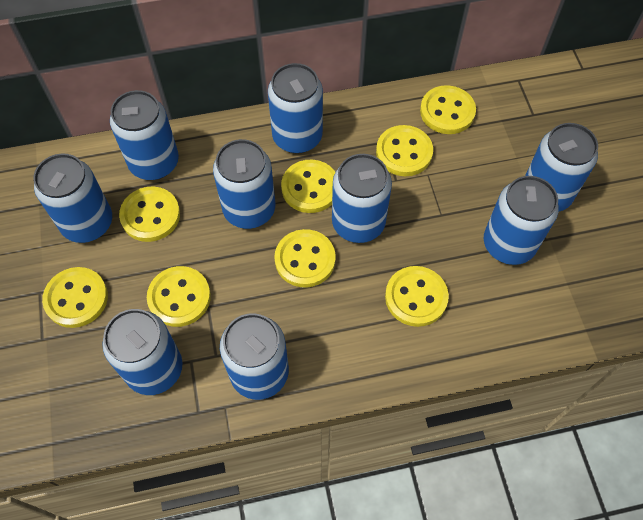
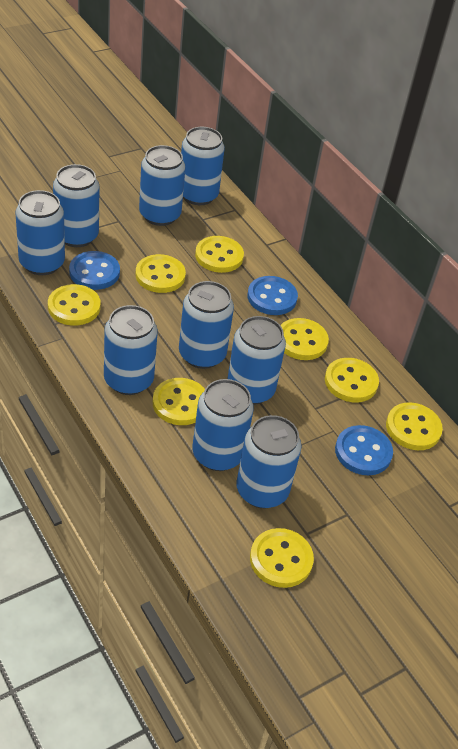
blue button: 0 -> 3

